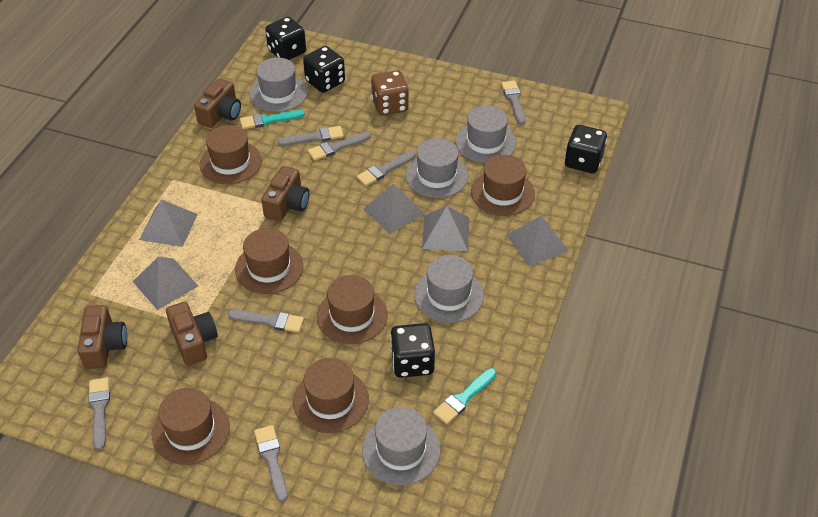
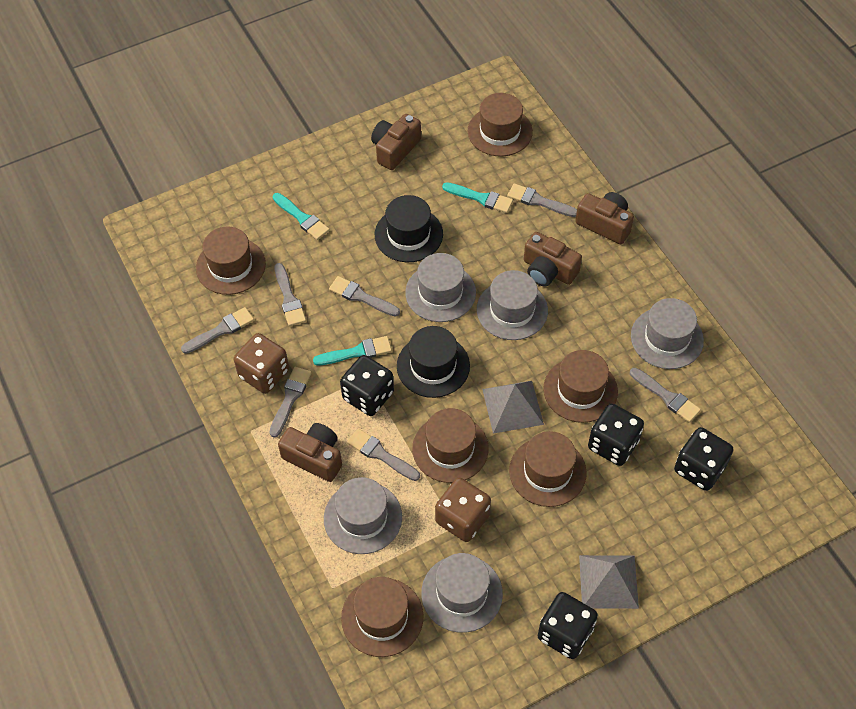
black hat: 0 -> 2
brown dice: 1 -> 2
grey pyramid: 5 -> 2
turquoise brush: 2 -> 3

